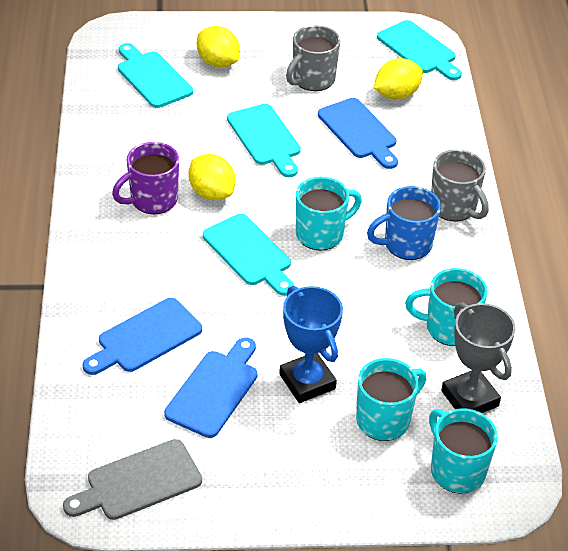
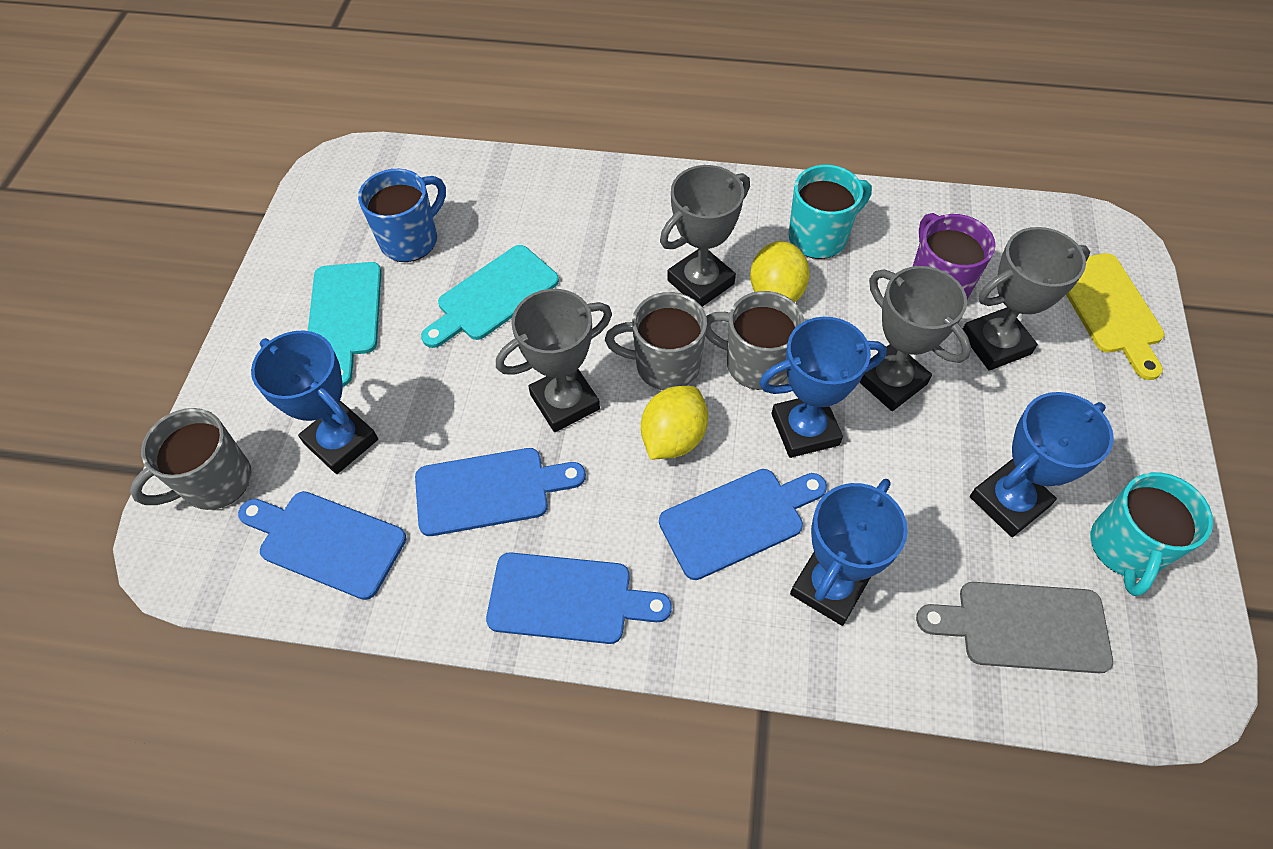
blue cutting board: 3 -> 4
blue trophy: 1 -> 4
grey mug: 2 -> 3
grey trophy: 1 -> 4
turquoise cutting board: 4 -> 2
turquoise mug: 4 -> 2
yellow cutting board: 0 -> 1
yellow lemon: 3 -> 2

